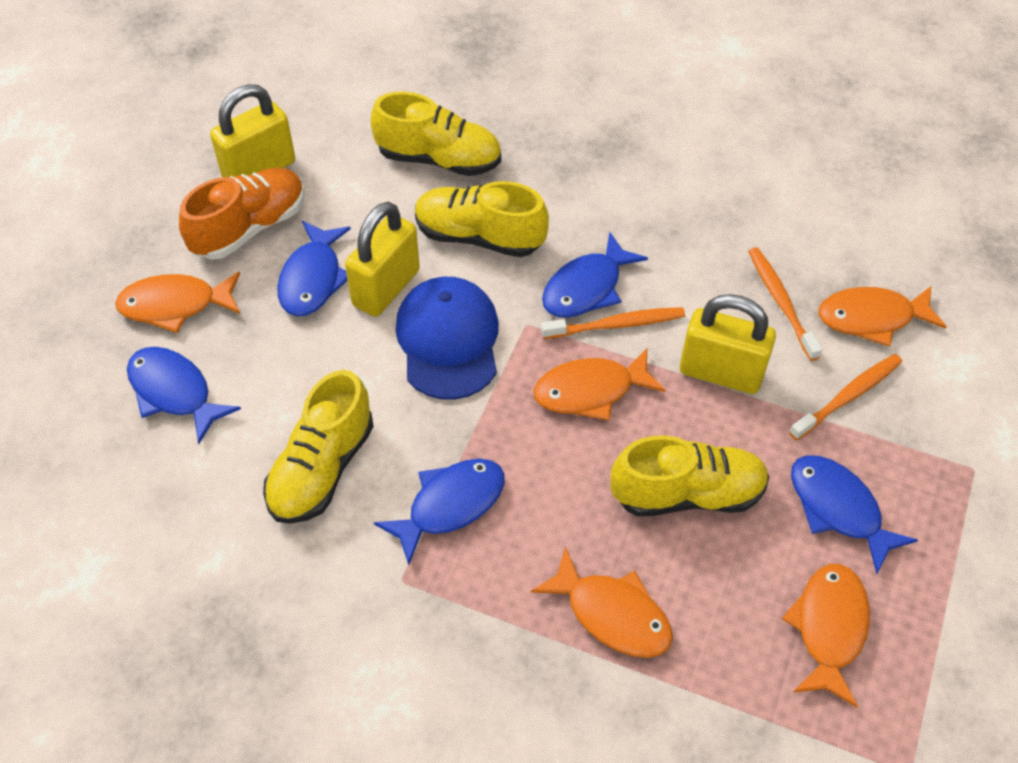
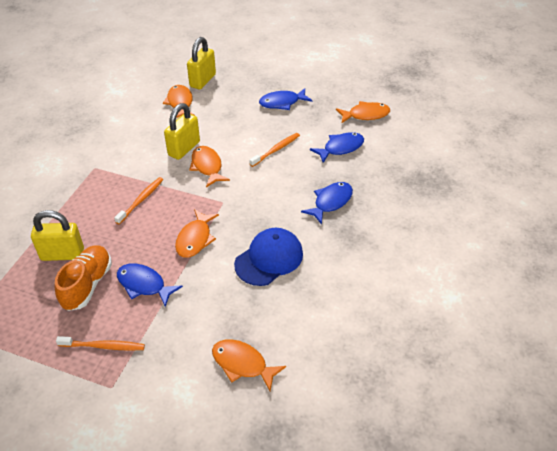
blue fish: 5 -> 4
yellow shoe: 4 -> 0

